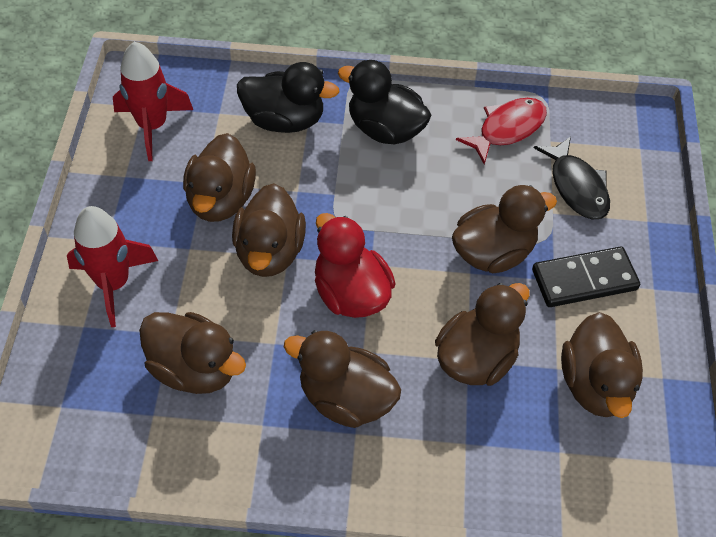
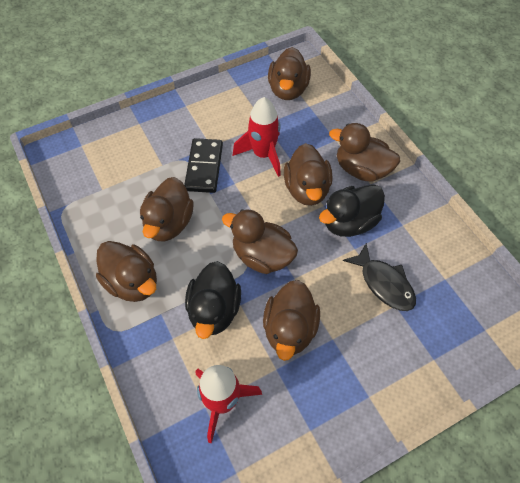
red duck: 1 -> 0
red fish: 1 -> 0

